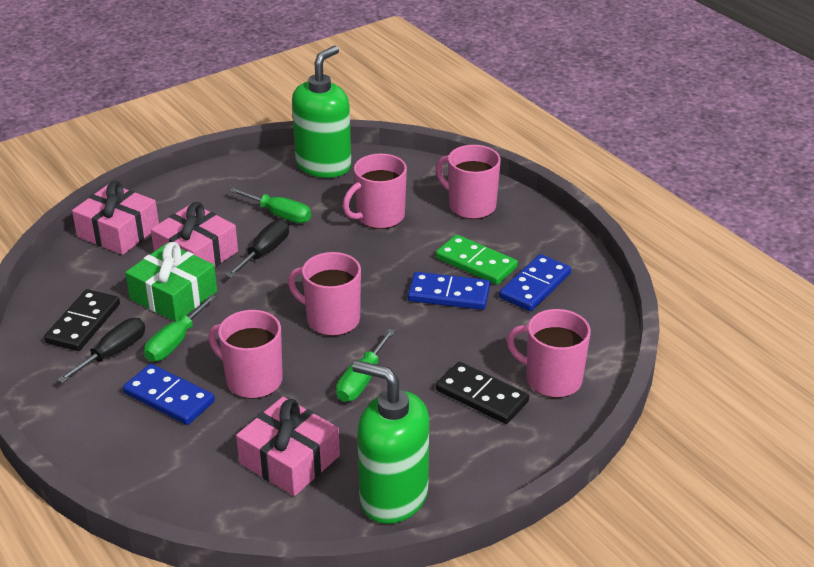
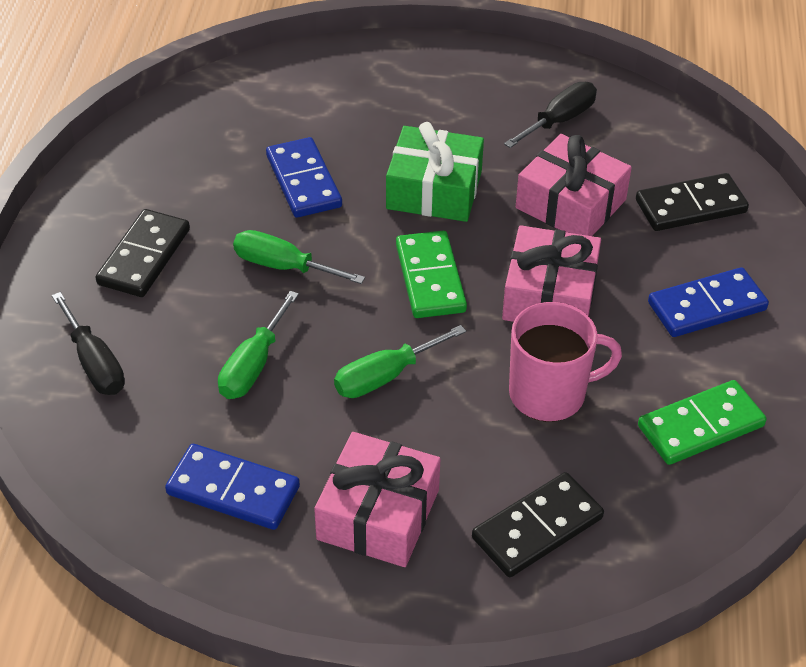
black domino: 2 -> 3
green domino: 1 -> 2
green soap dispenser: 2 -> 0
pink mug: 5 -> 1

